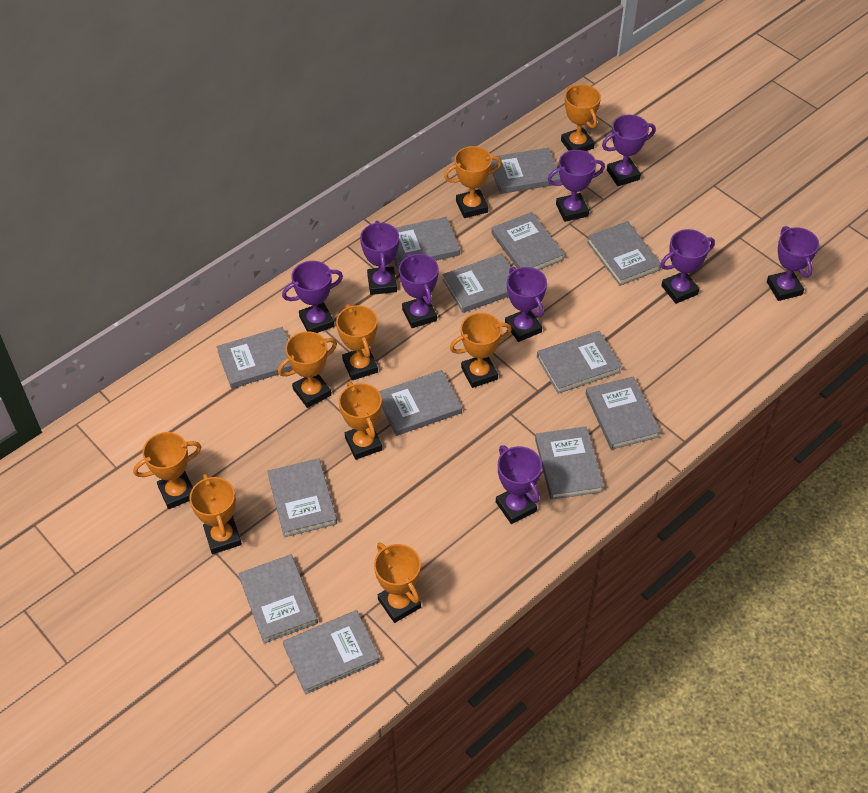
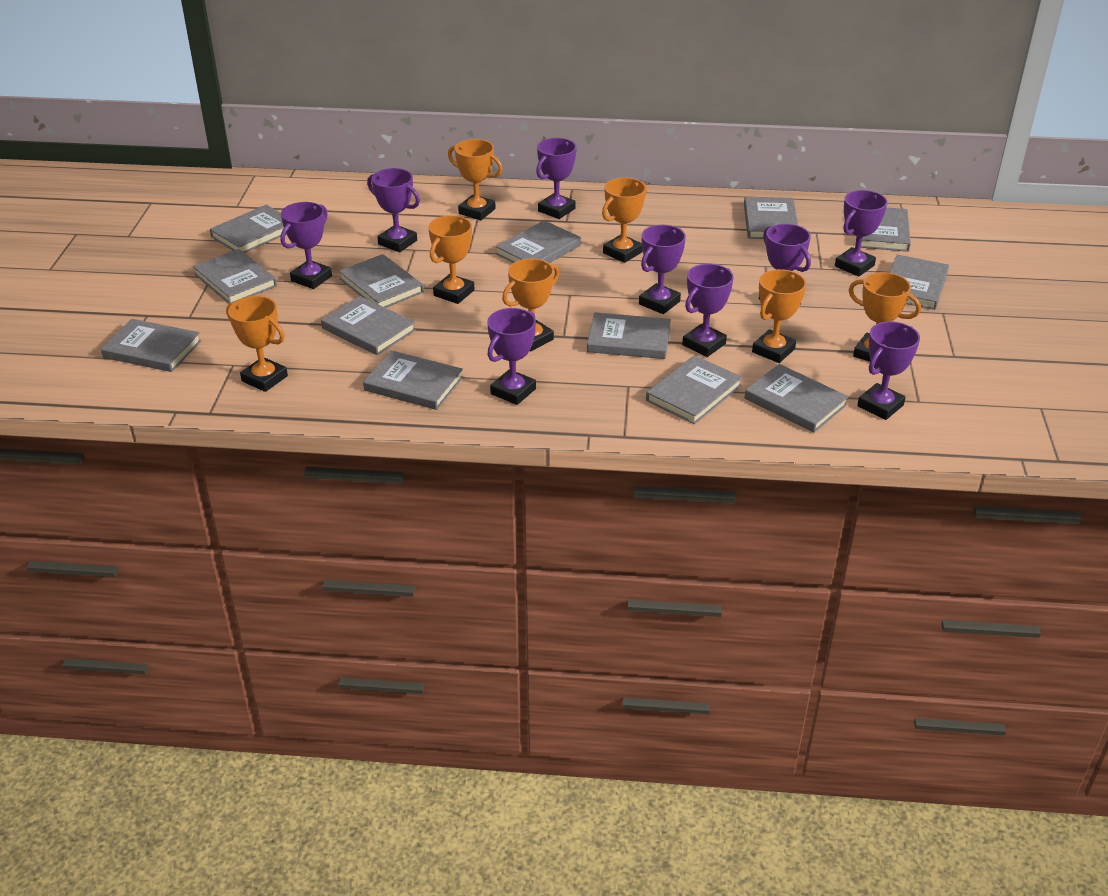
orange trophy: 9 -> 7

